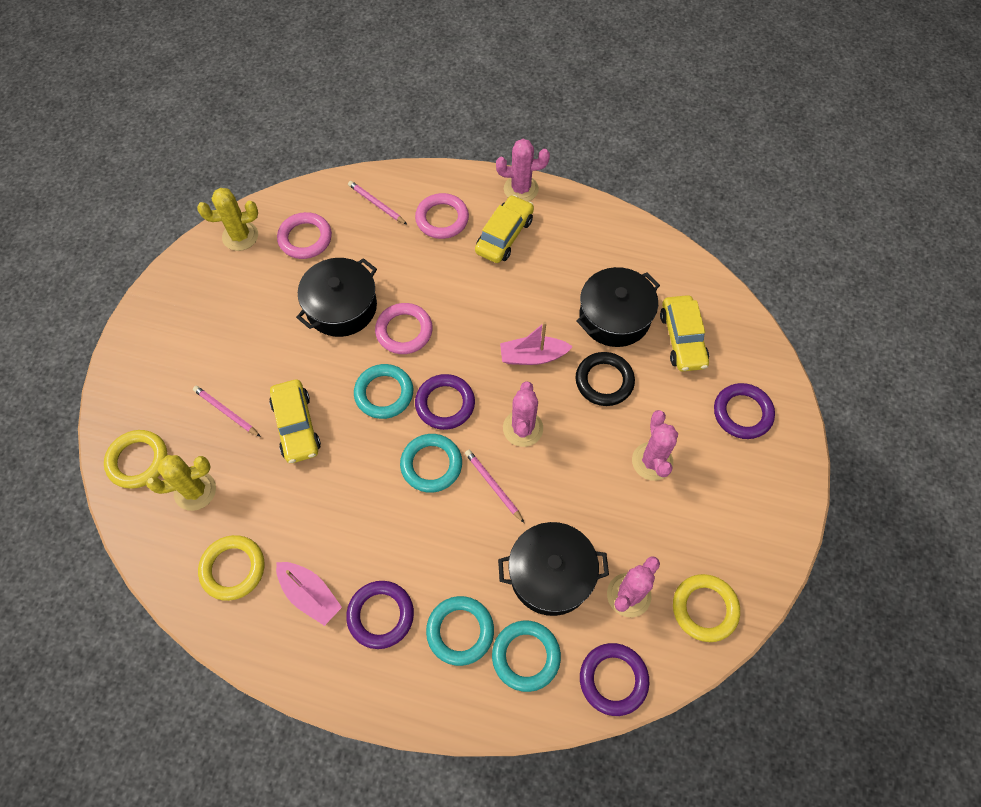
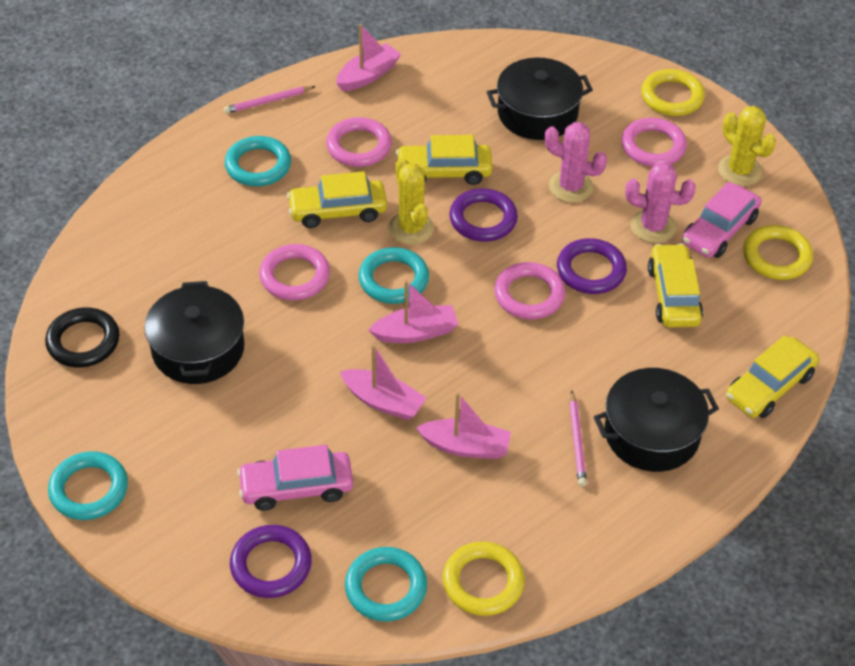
pink boat: 2 -> 4
pink cactus: 4 -> 2
pink car: 0 -> 2
pink pencil: 3 -> 2
pink ring: 3 -> 4
purple ring: 4 -> 3
yellow car: 3 -> 4

